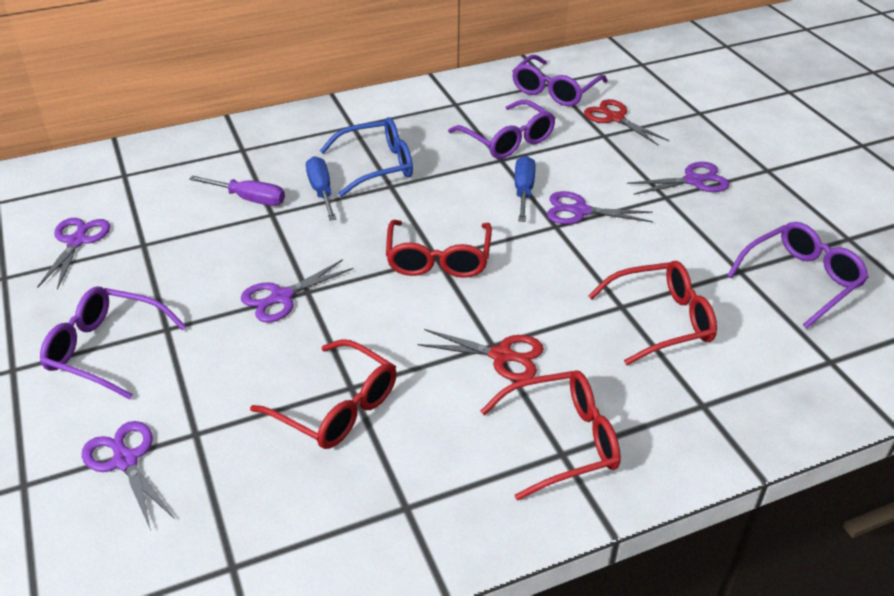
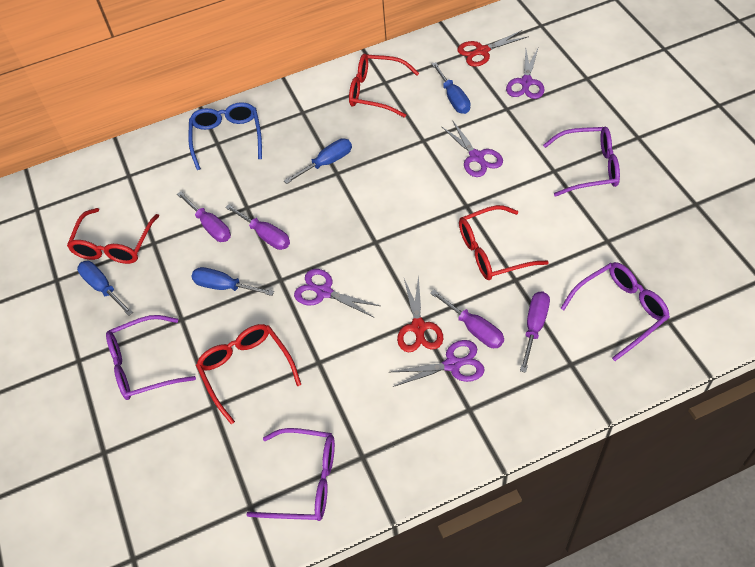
blue screwdriver: 2 -> 4
purple scissors: 5 -> 4
purple screwdriver: 1 -> 4

